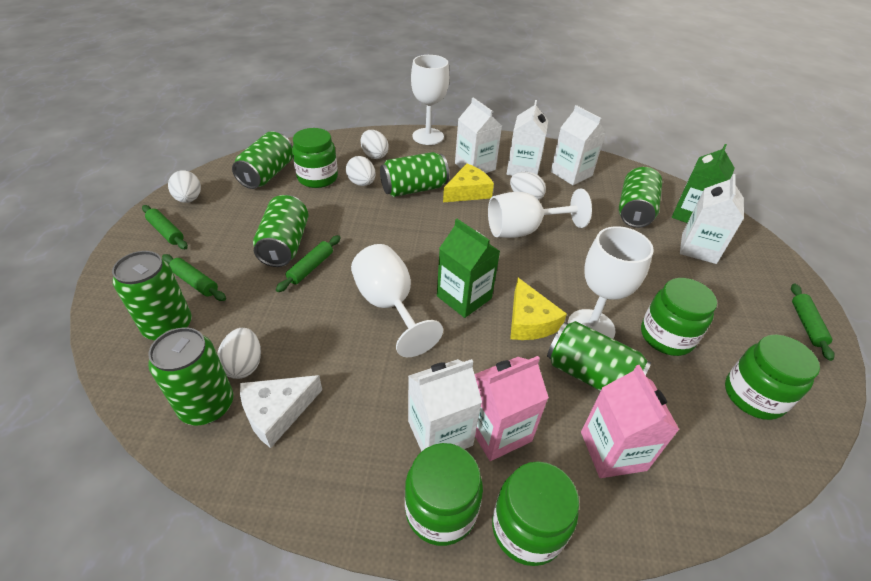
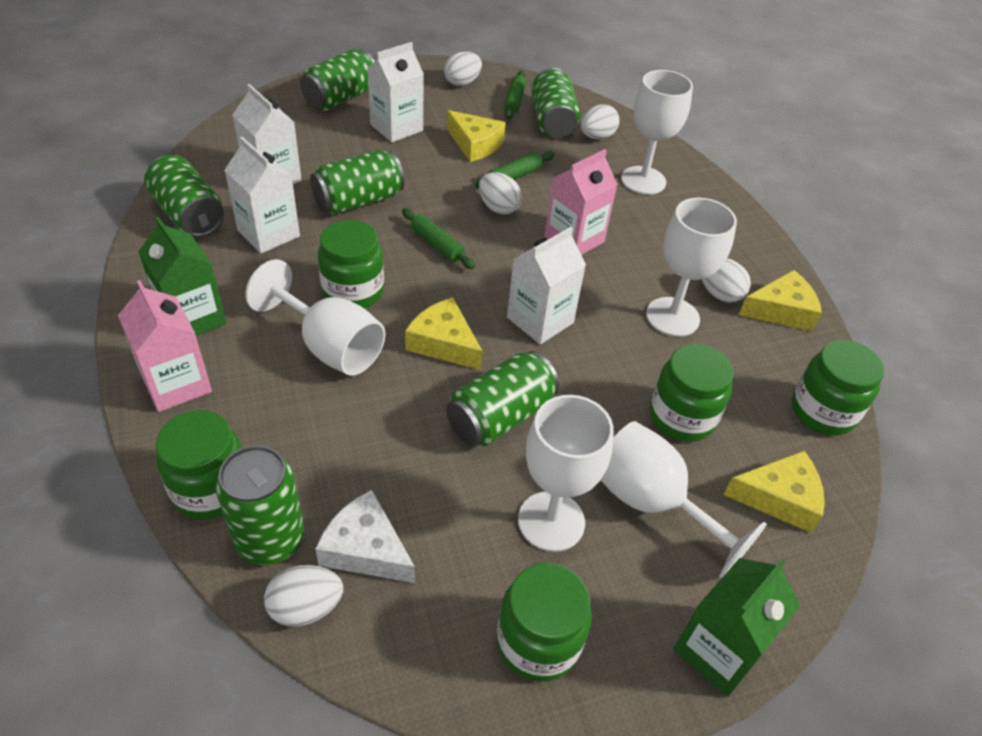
green can: 7 -> 6
green rolling pin: 4 -> 3
white carton: 5 -> 4
white goblet: 4 -> 5
yellow cheese: 2 -> 4

